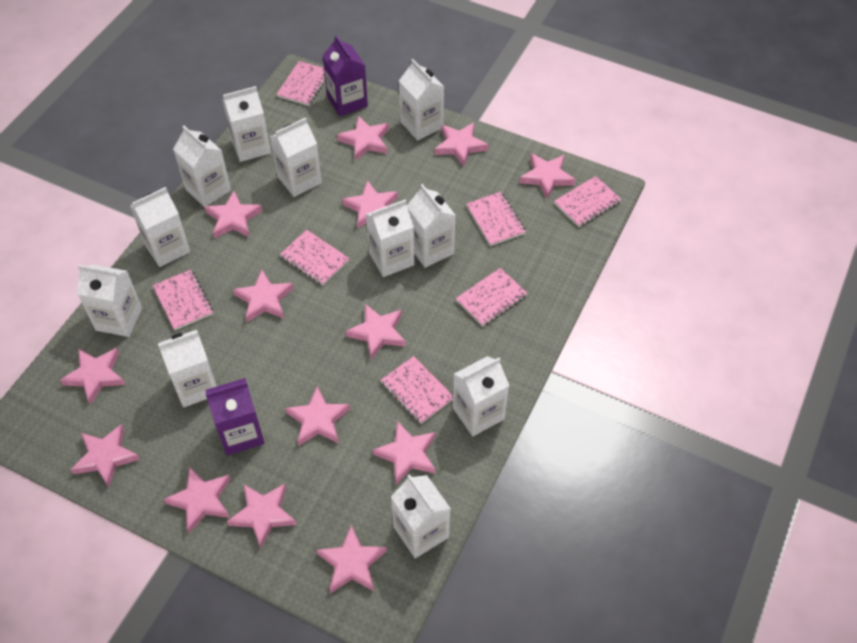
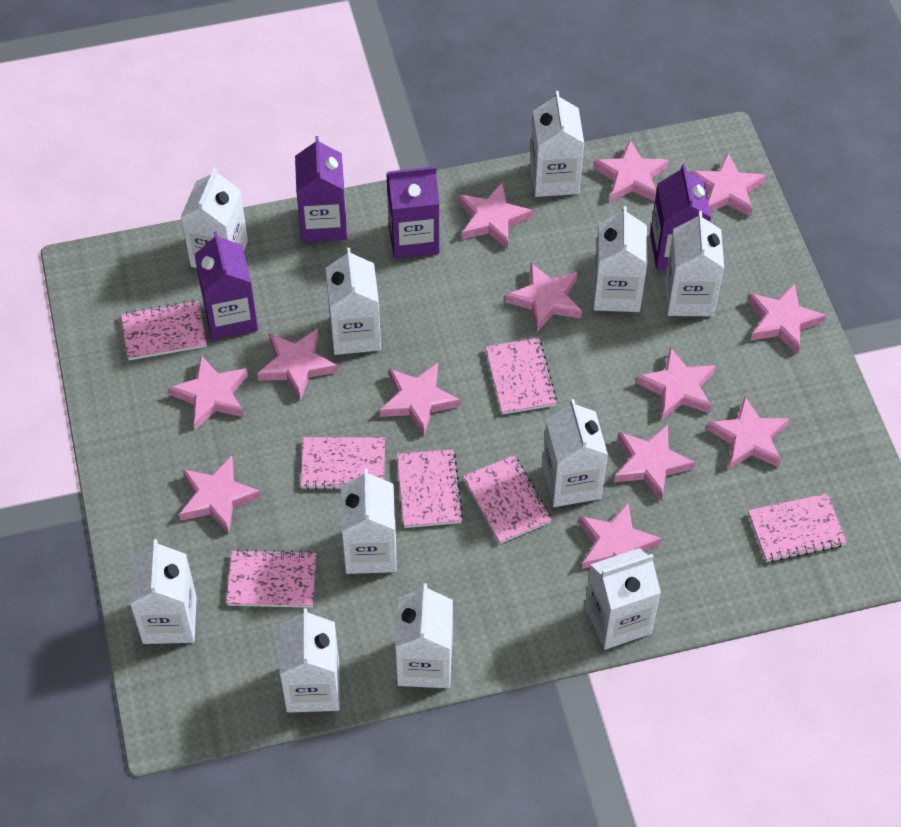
pink star: 14 -> 13
purple carton: 2 -> 4

